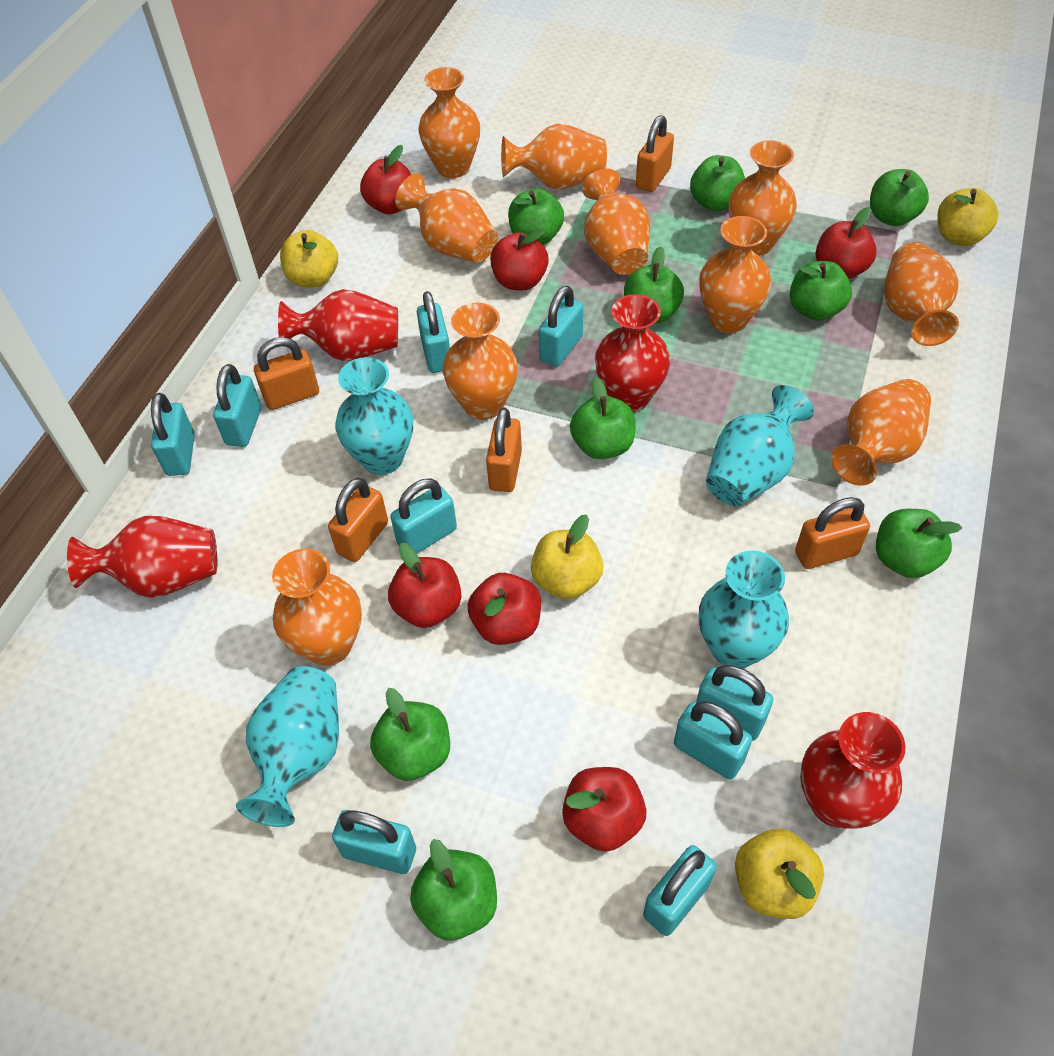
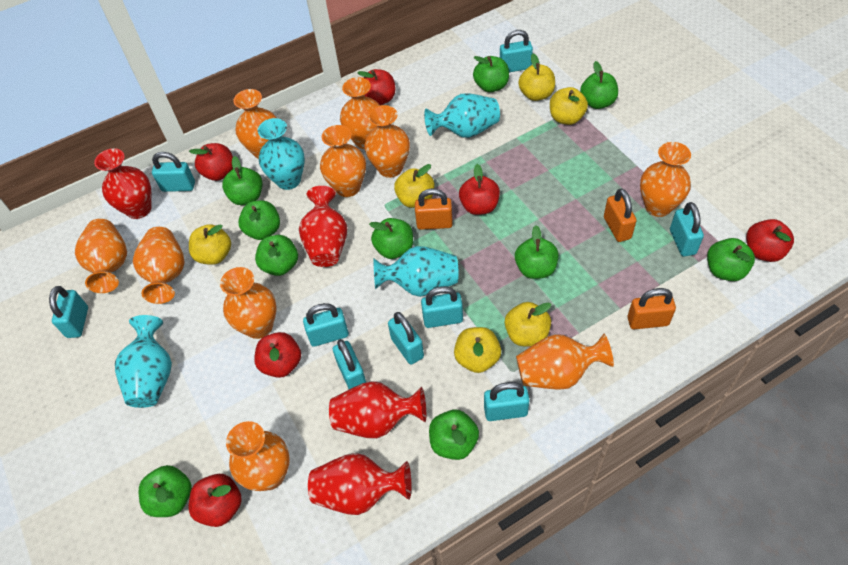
green apple: 9 -> 10
orange padlock: 5 -> 3
yellow apple: 4 -> 6

